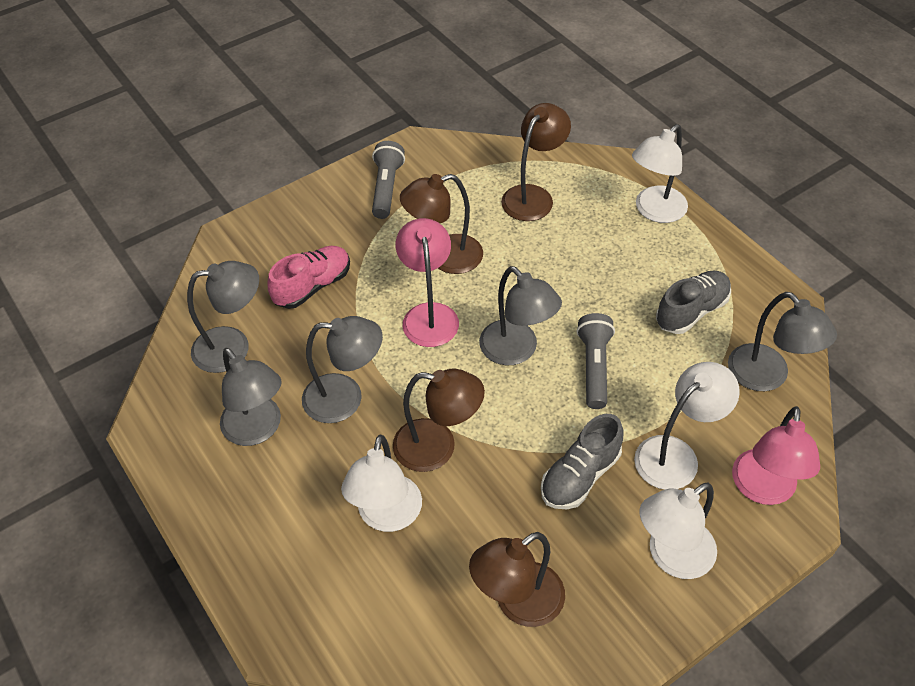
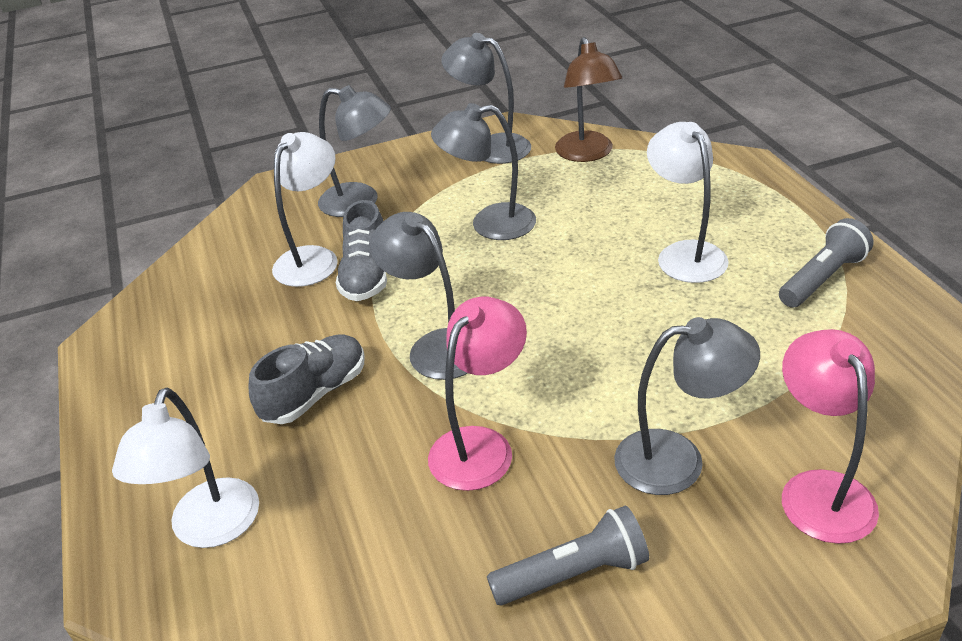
brown lamp: 4 -> 1
pink shoe: 1 -> 0
white lamp: 4 -> 3

